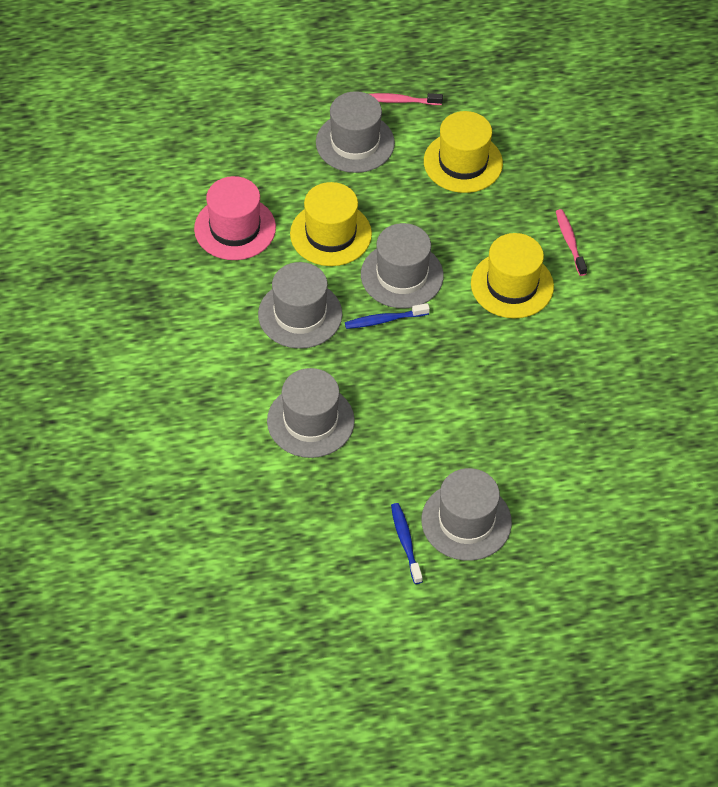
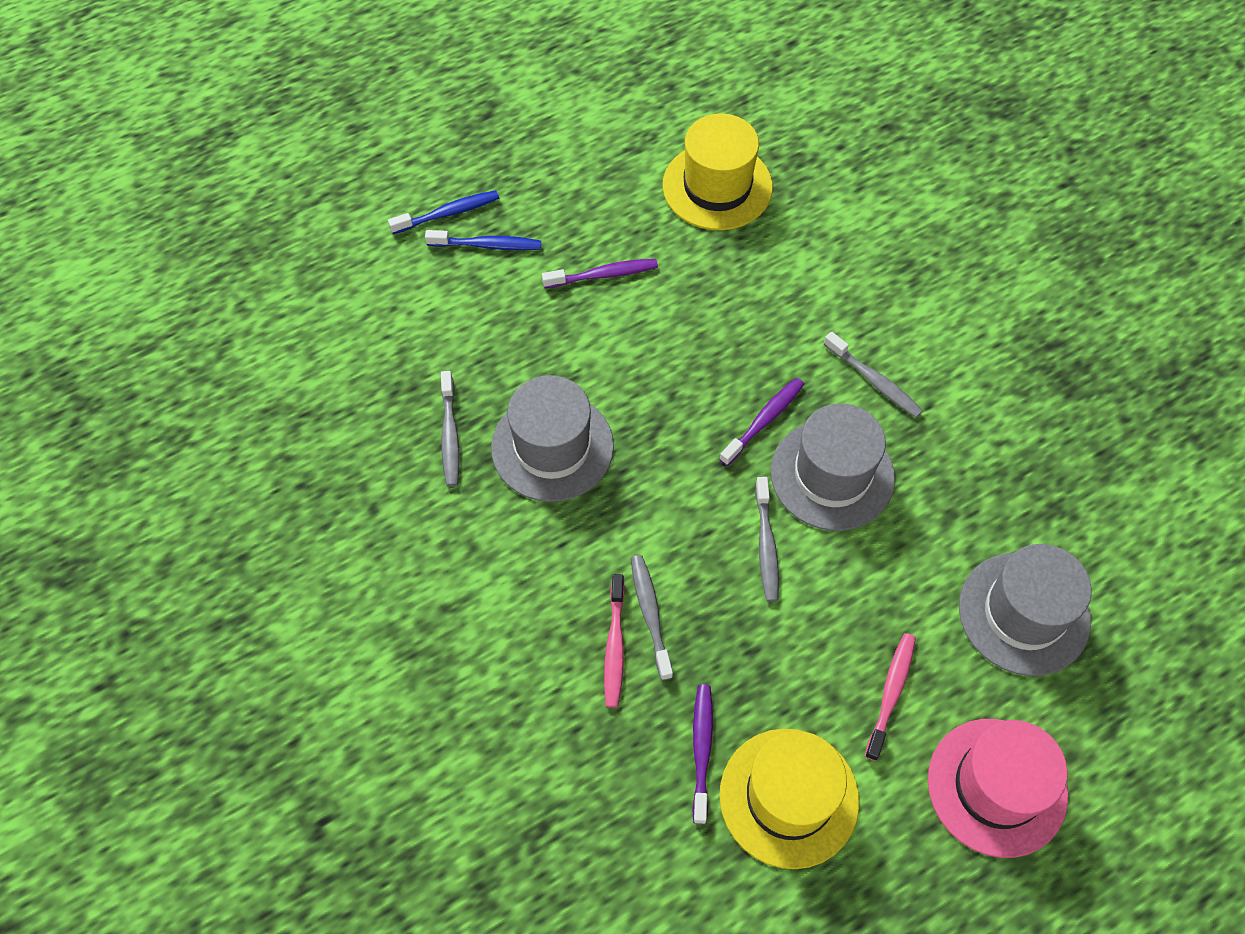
grey hat: 5 -> 3
grey toothbrush: 0 -> 4
purple toothbrush: 0 -> 3
yellow hat: 3 -> 2

